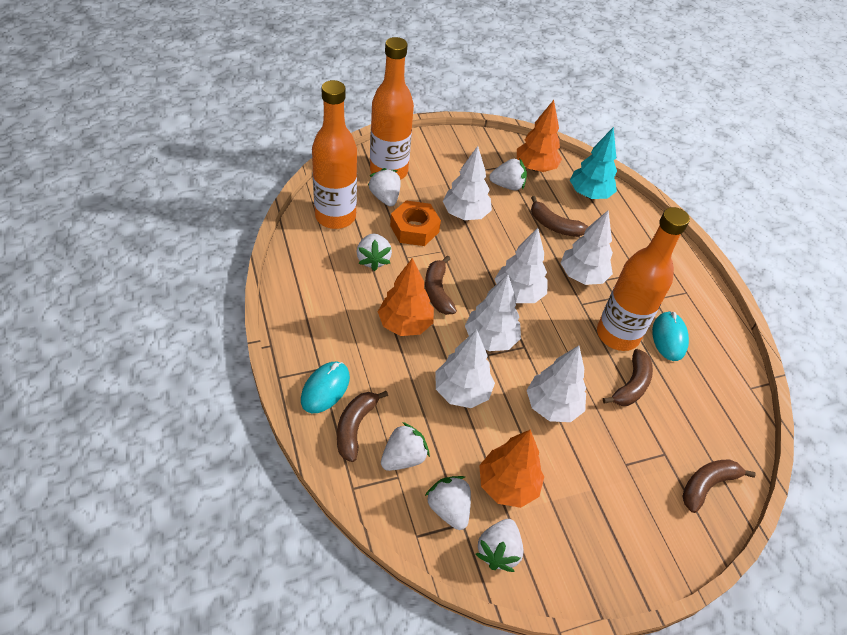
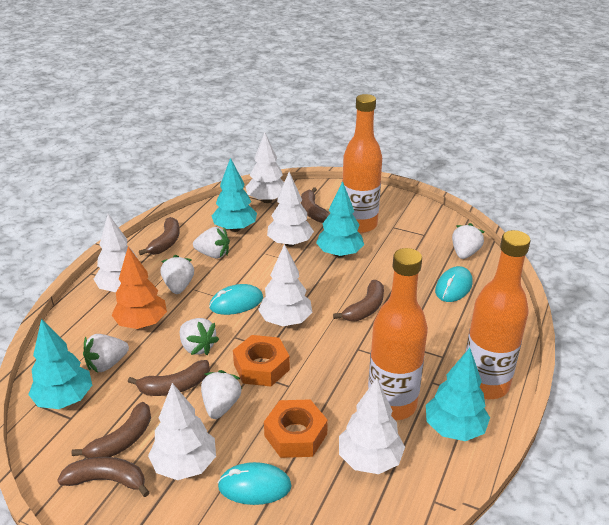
brown banana: 5 -> 6
orange nut: 1 -> 2
orange tree: 3 -> 1
turquoise mouse: 2 -> 3
turquoise tree: 1 -> 4

